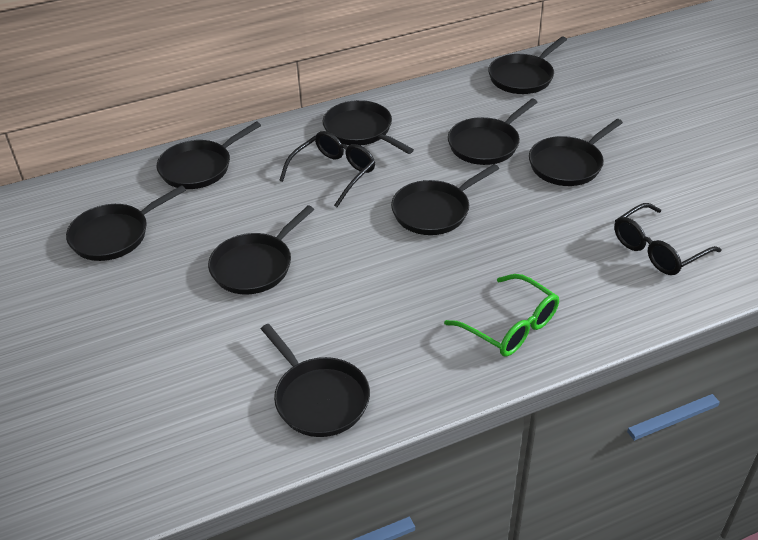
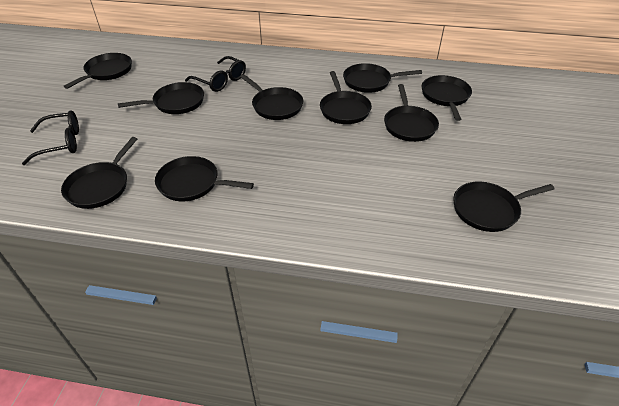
black pan: 9 -> 10
green glasses: 1 -> 0

